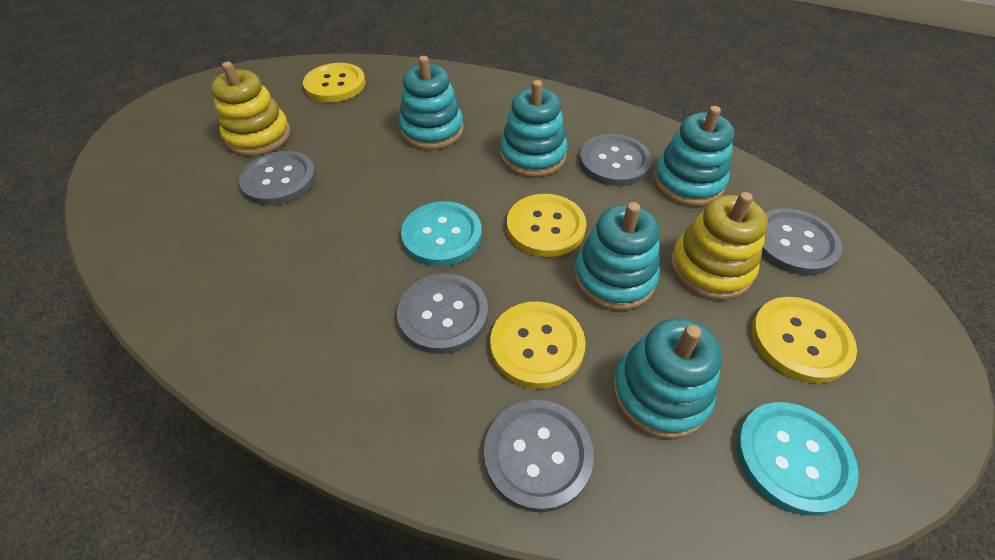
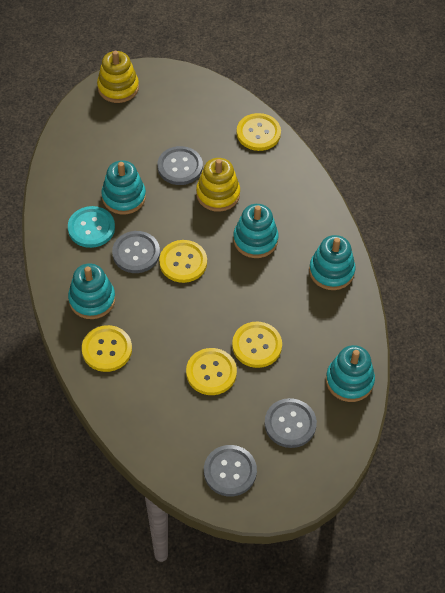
grey button: 5 -> 4
turquoise button: 2 -> 1
yellow button: 4 -> 5

